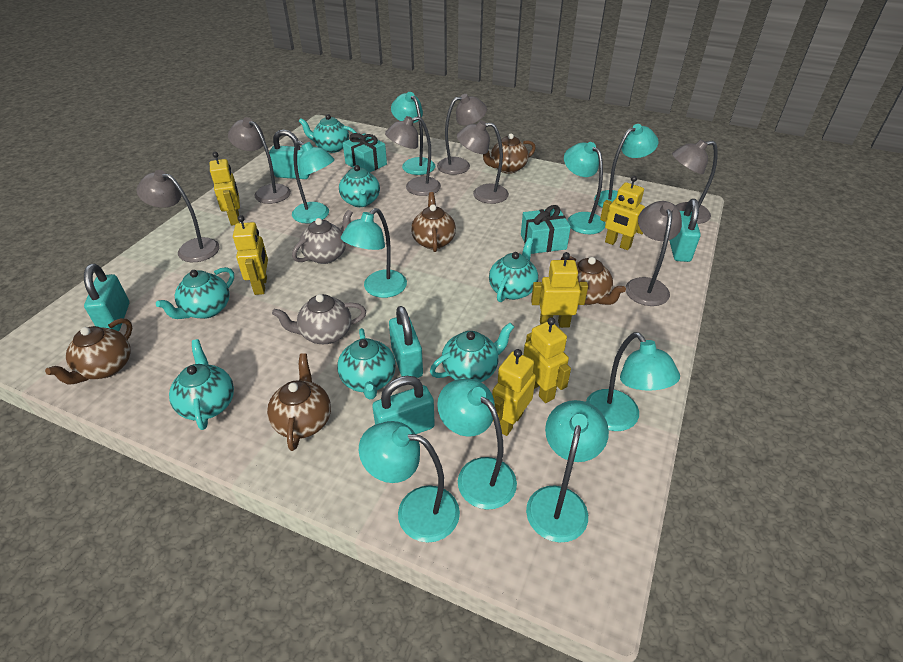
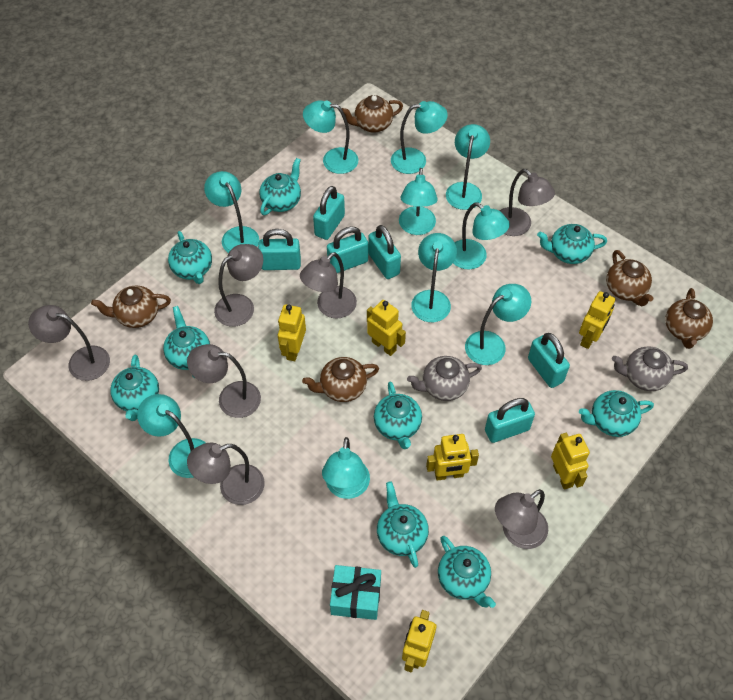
turquoise gift: 2 -> 1
turquoise lamp: 9 -> 10
turquoise padlock: 5 -> 6
turquoise teapot: 7 -> 9

